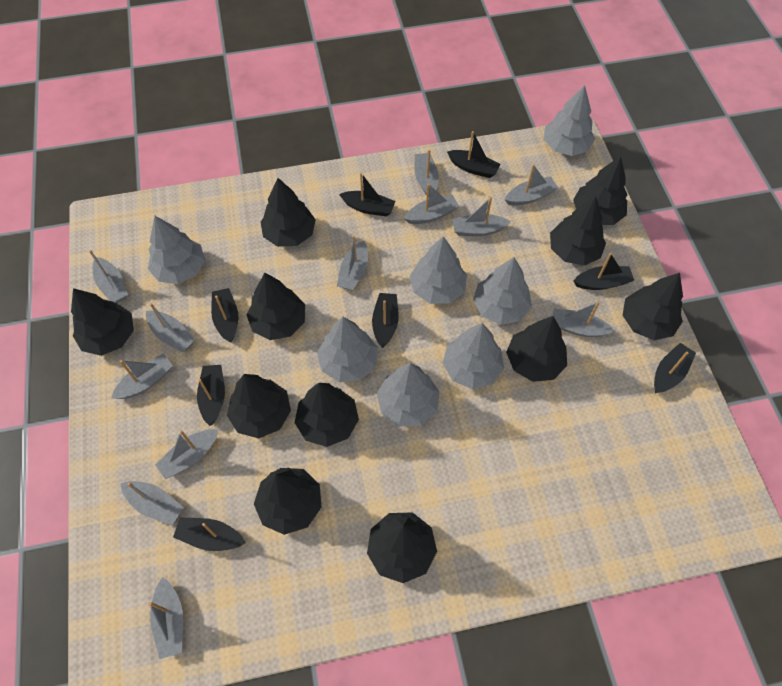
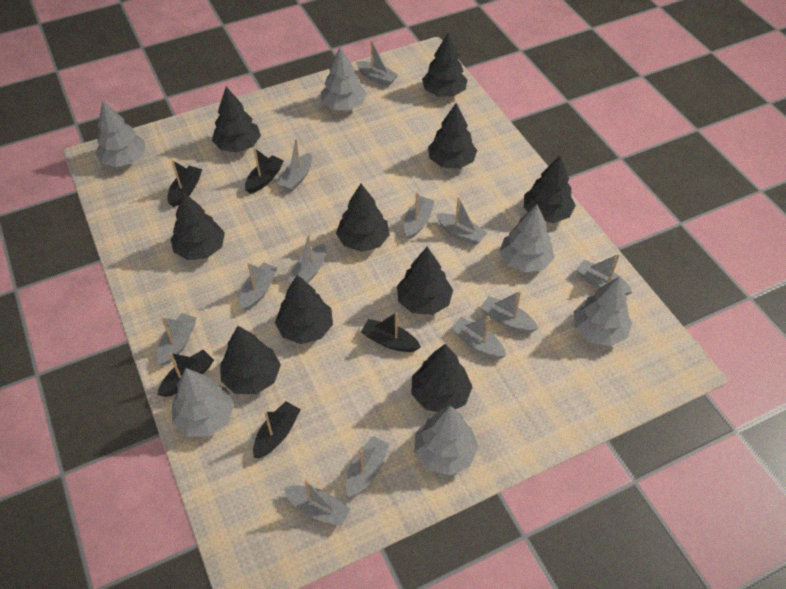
black boat: 8 -> 5
black tree: 11 -> 10
grey tree: 7 -> 6

